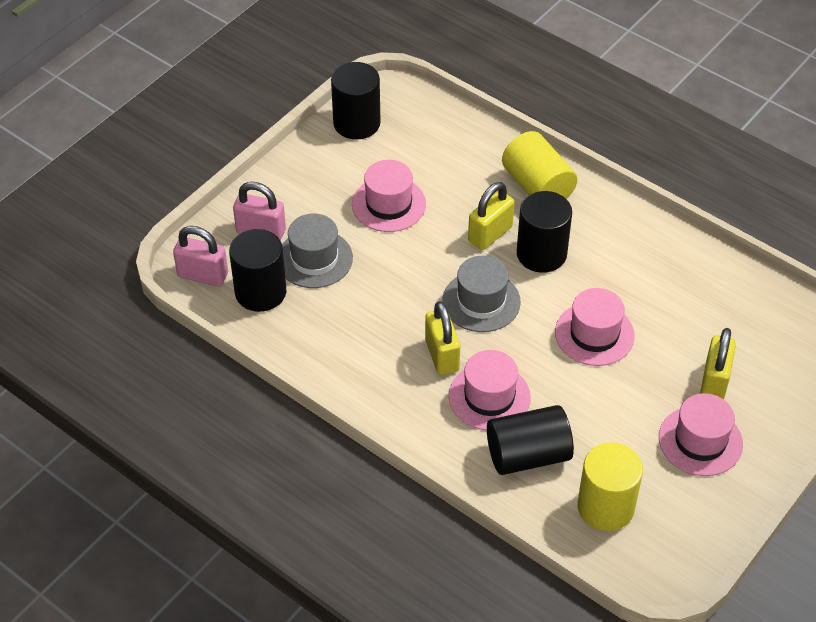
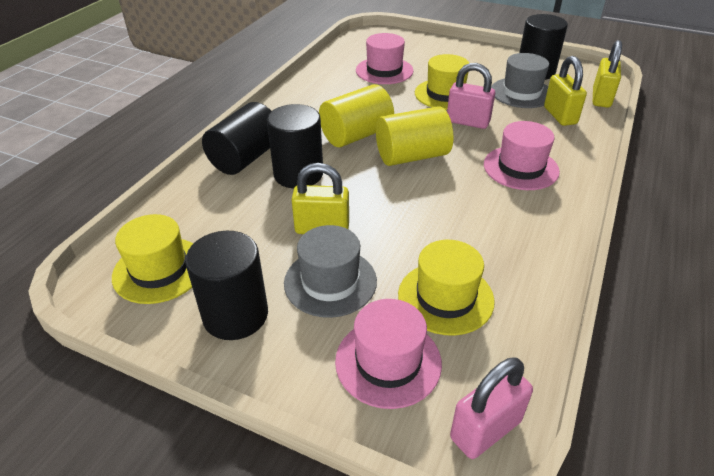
pink hat: 4 -> 3
yellow hat: 0 -> 3

